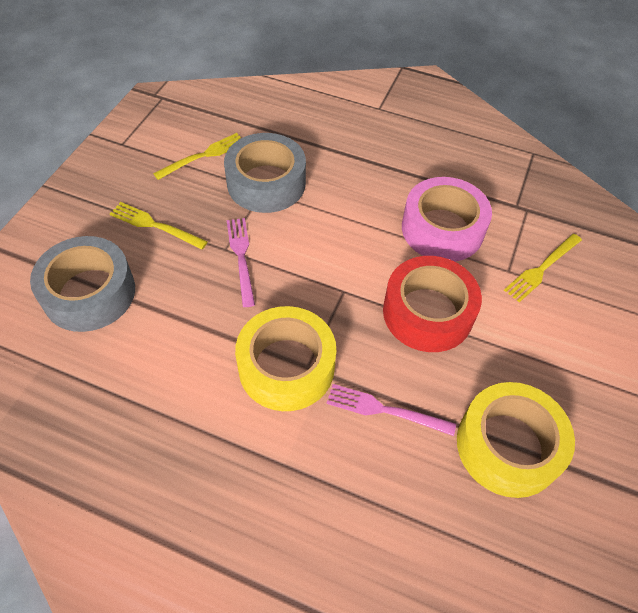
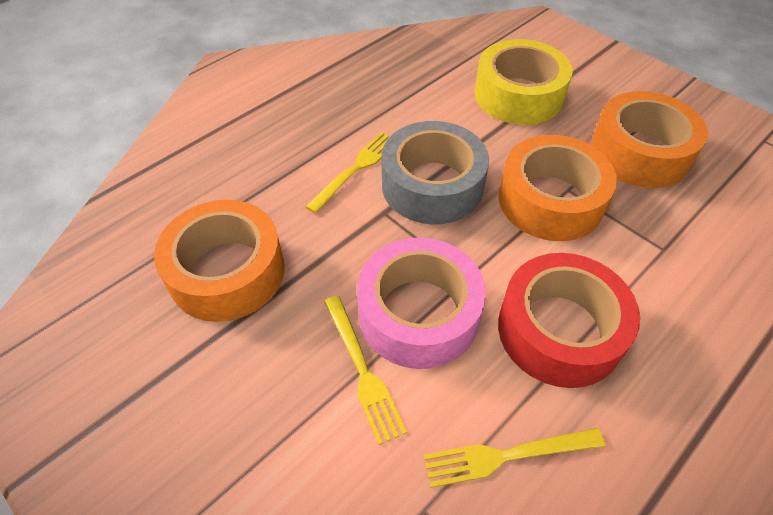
grey tape: 2 -> 1
orange tape: 0 -> 3
pink fork: 2 -> 0
yellow tape: 2 -> 1

